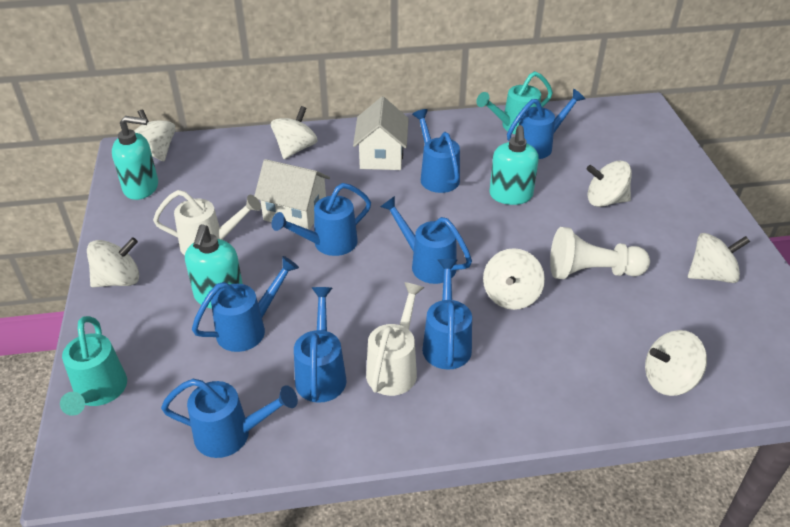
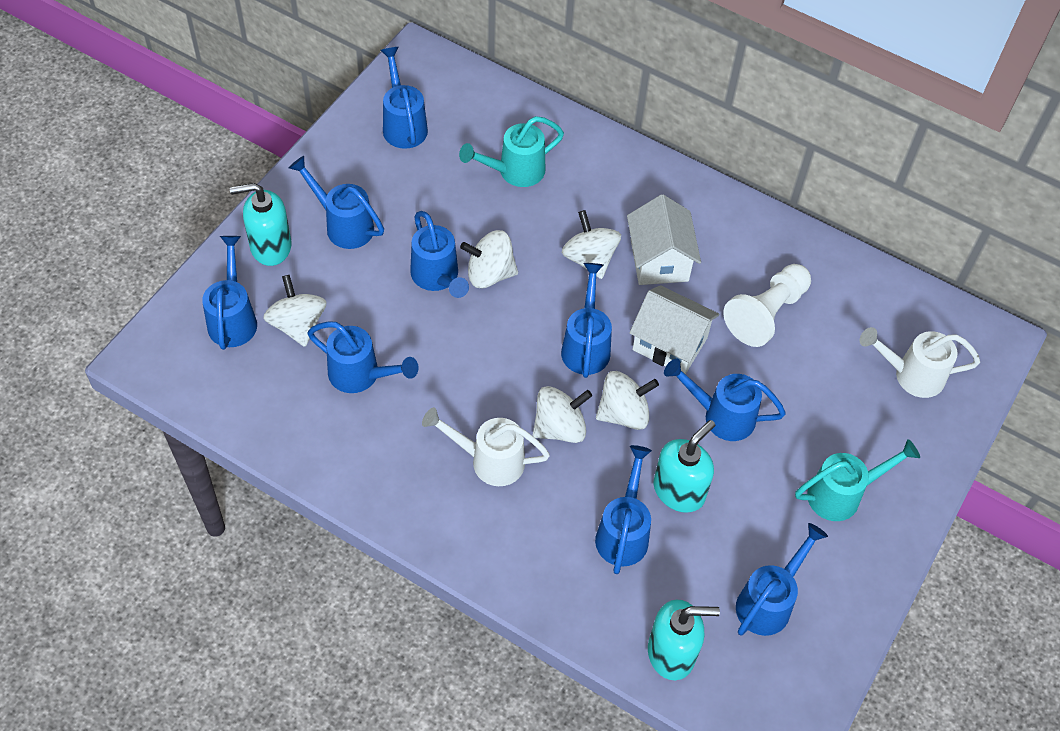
blue watering can: 8 -> 9
white spinning top: 7 -> 5

